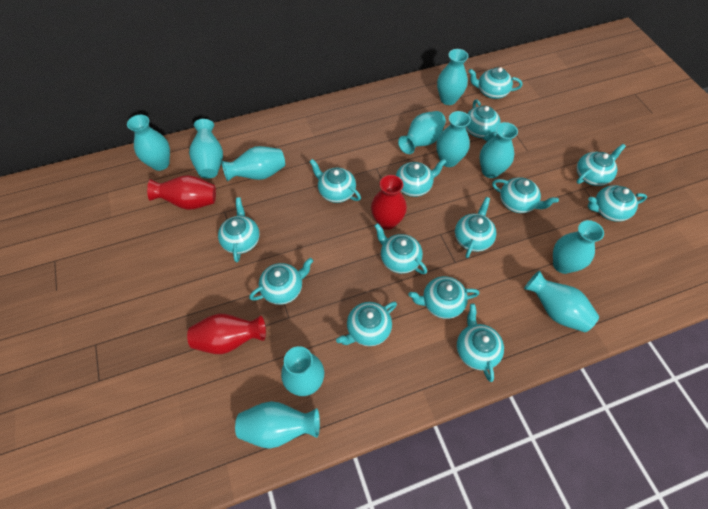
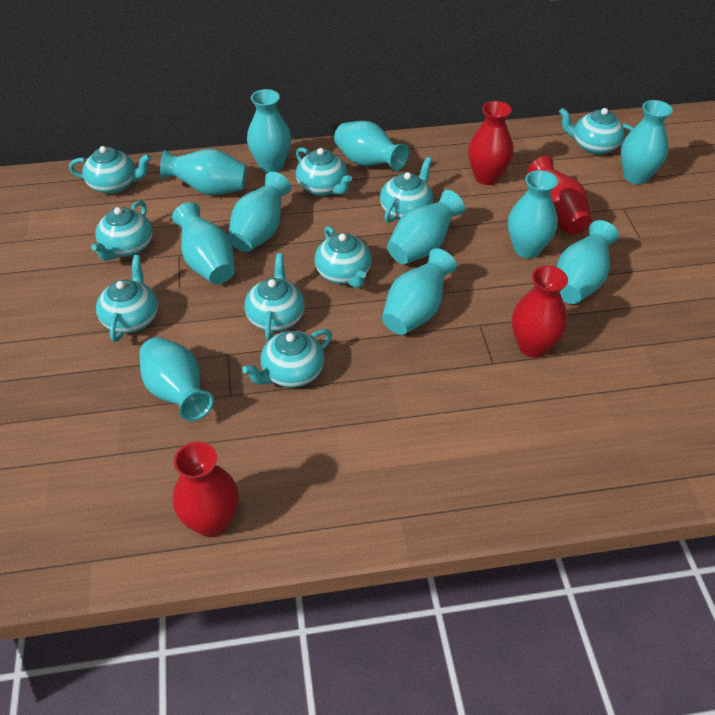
red vase: 3 -> 4
turquoise teapot: 14 -> 9

